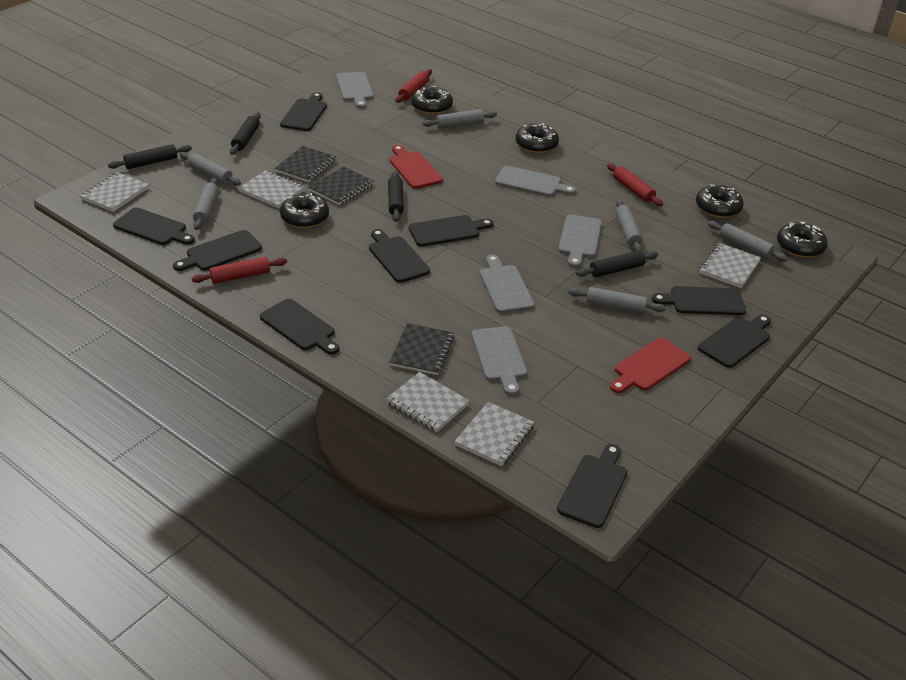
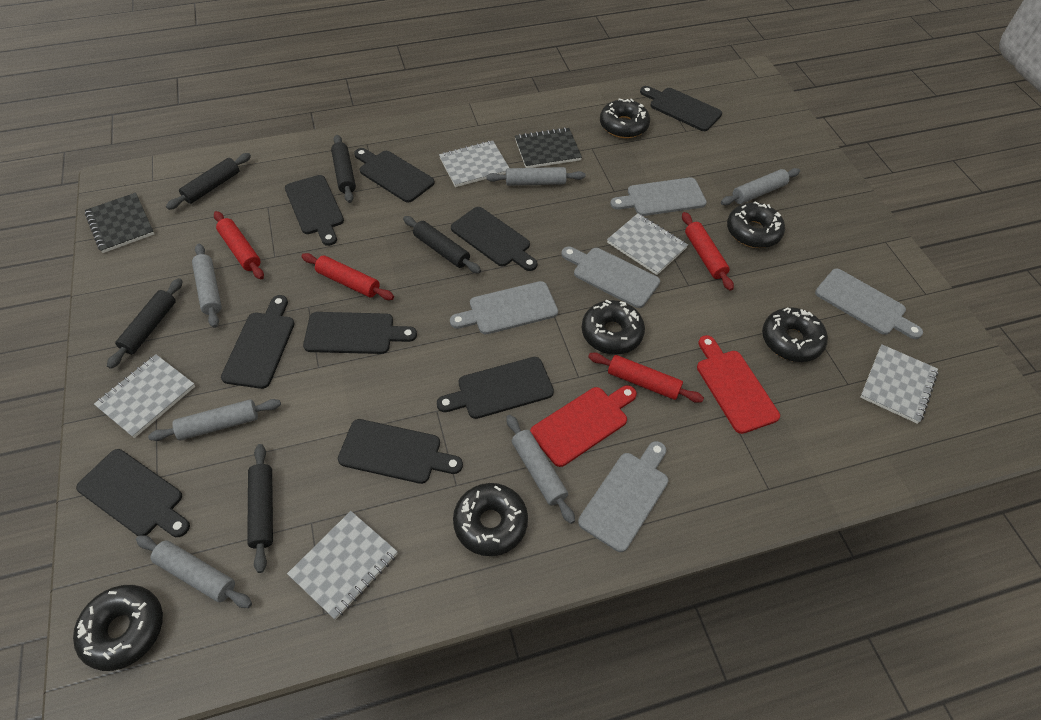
black donut: 5 -> 6
black notebook: 3 -> 2
black rolling pin: 4 -> 5
red rolling pin: 3 -> 4

